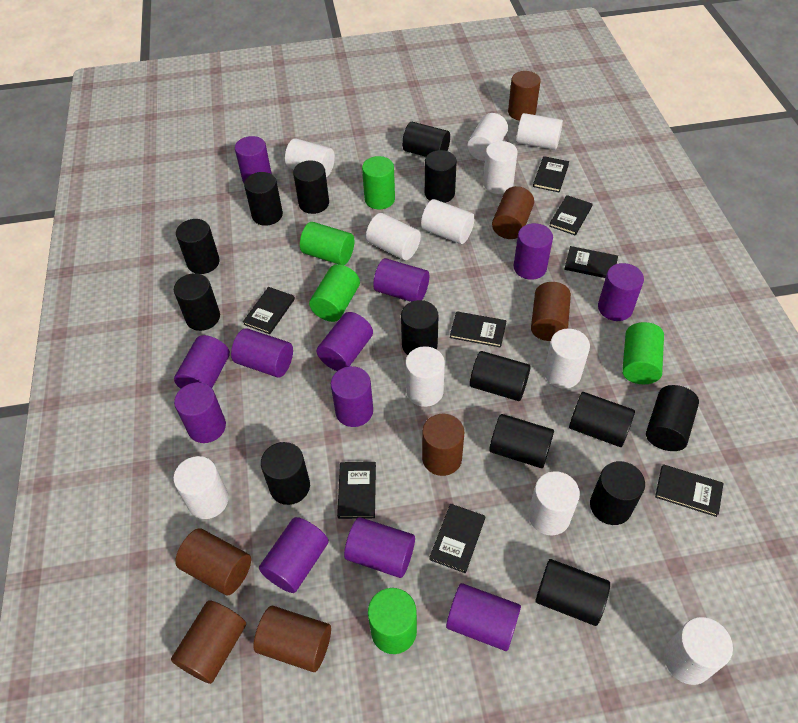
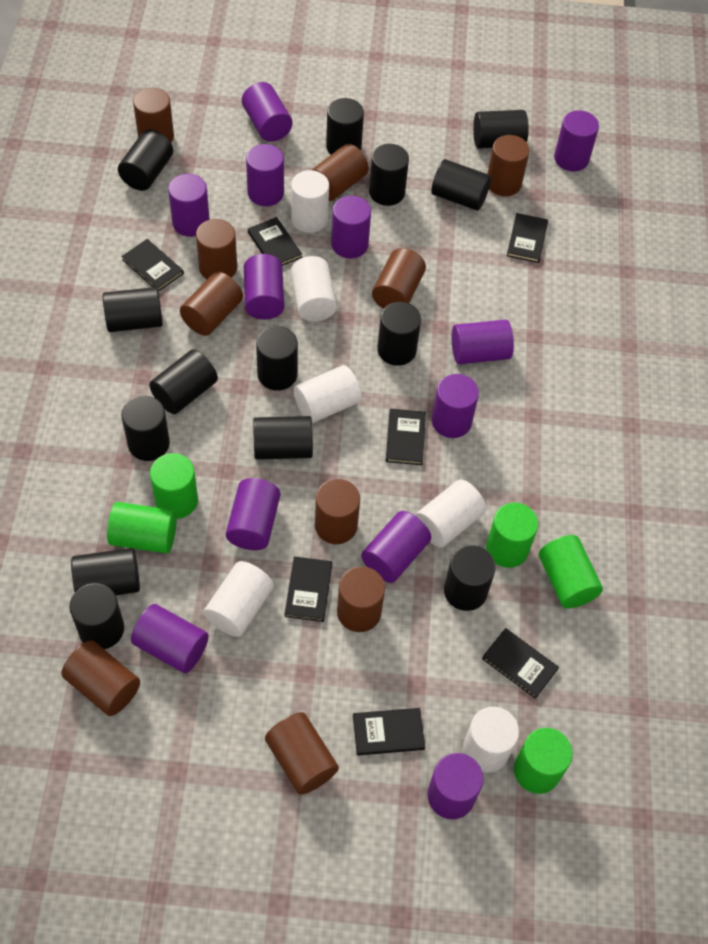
black book: 8 -> 7
brown cylinder: 7 -> 10
white cylinder: 11 -> 6

